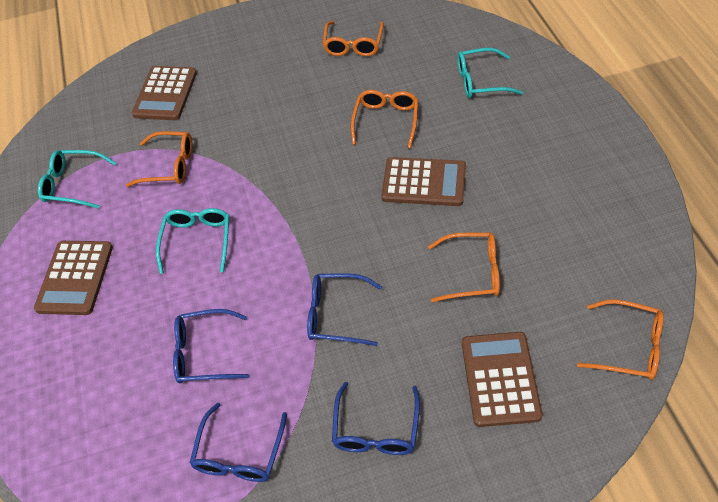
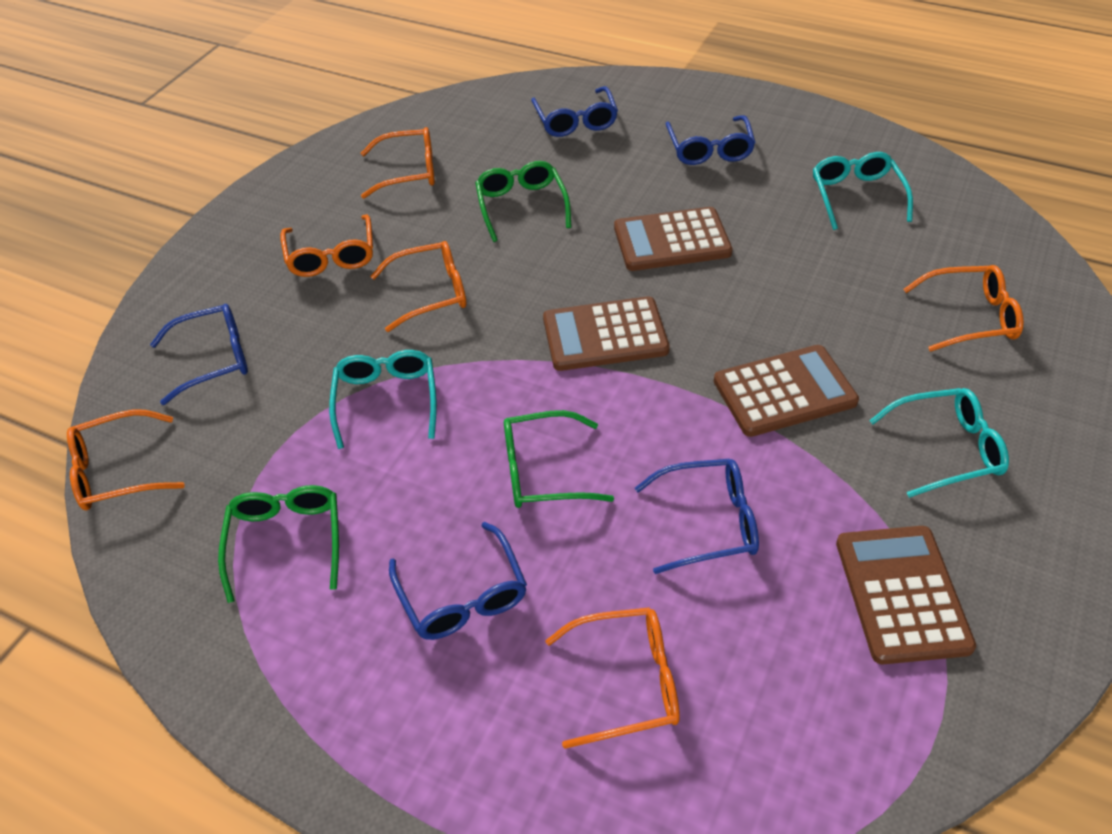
blue glasses: 4 -> 5
green glasses: 0 -> 3
orange glasses: 5 -> 6

